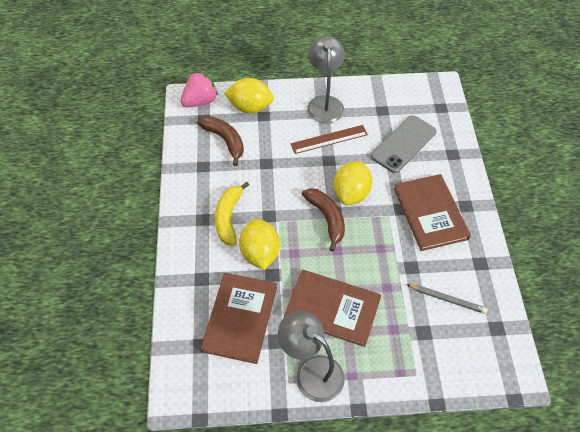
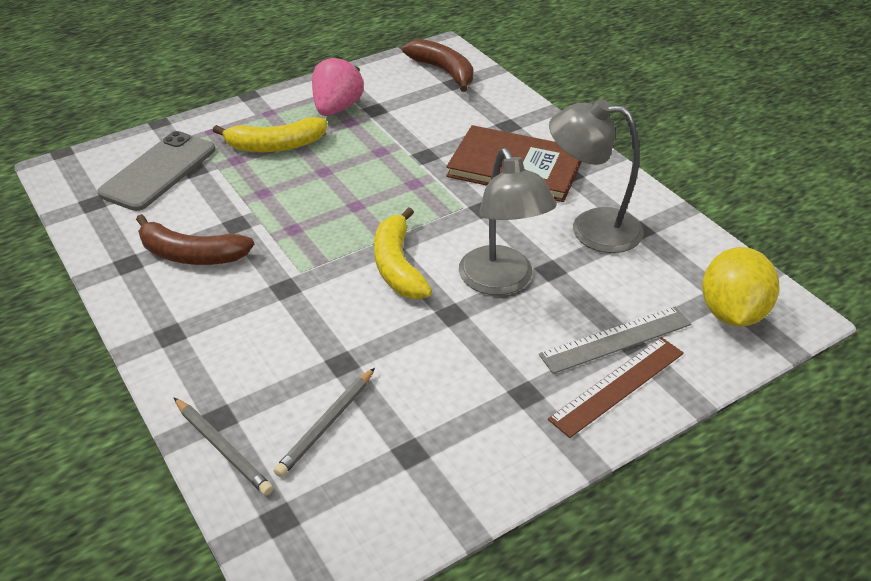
brown book: 3 -> 1
grey pencil: 1 -> 2
grey ruler: 0 -> 1
yellow banana: 1 -> 2
yellow lemon: 3 -> 1

